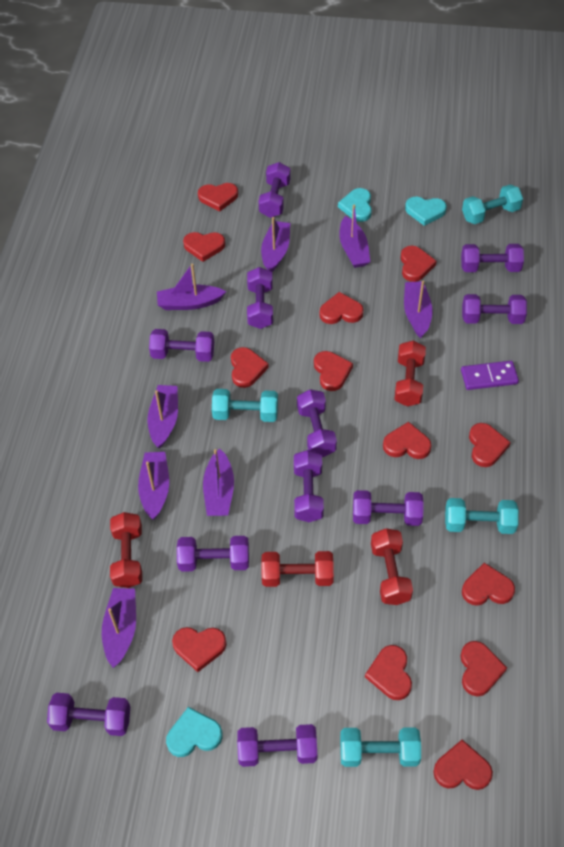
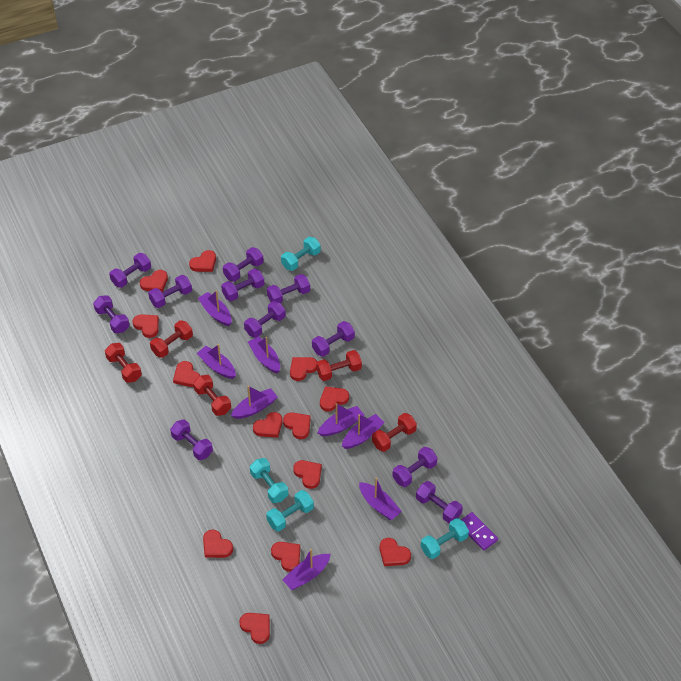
red dumbbell: 4 -> 5
turquoise heart: 3 -> 0

